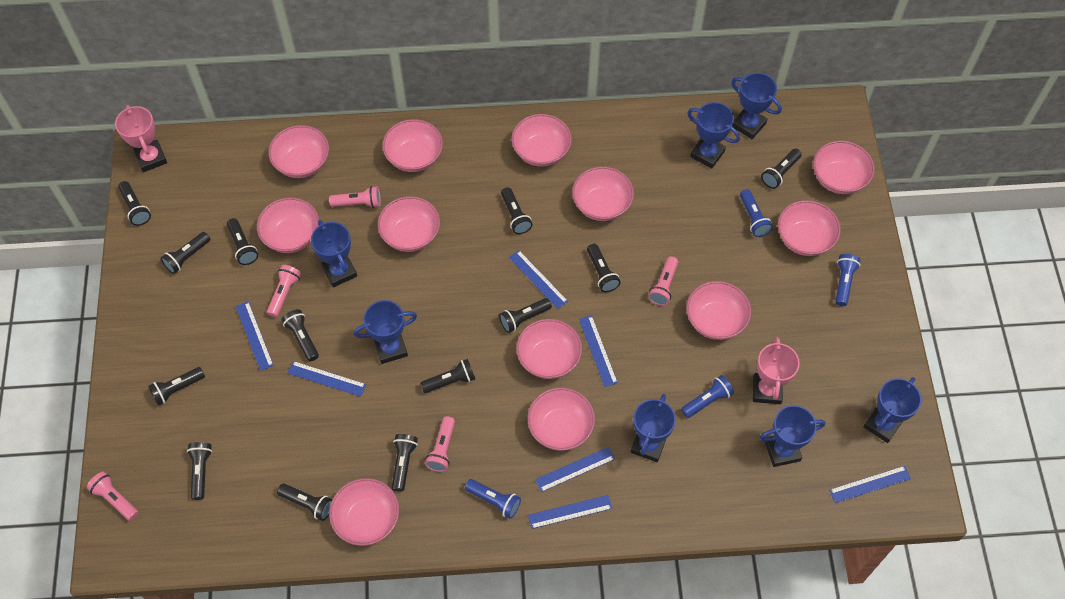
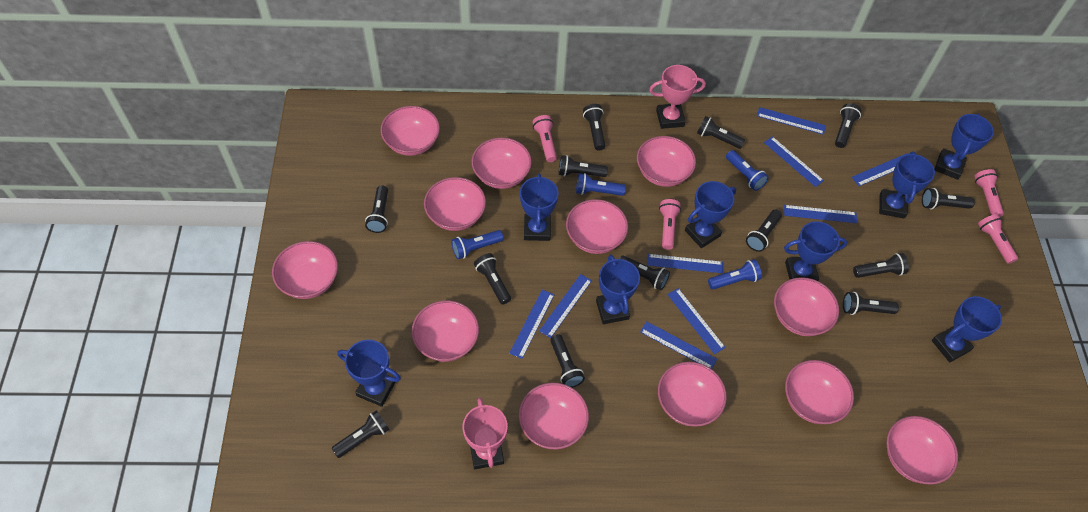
blue ruler: 7 -> 9
blue trophy: 7 -> 8
pink flashlight: 5 -> 4

